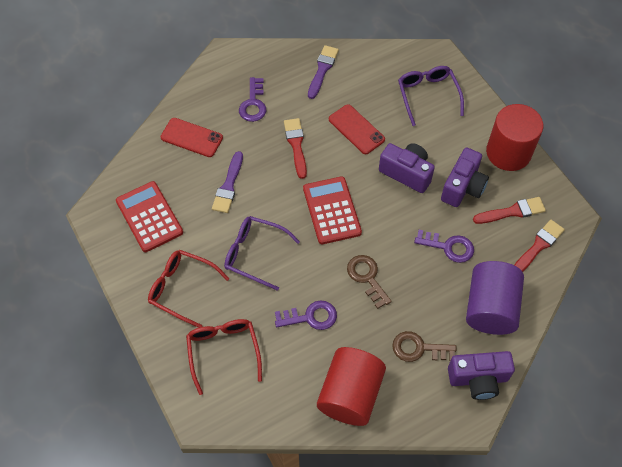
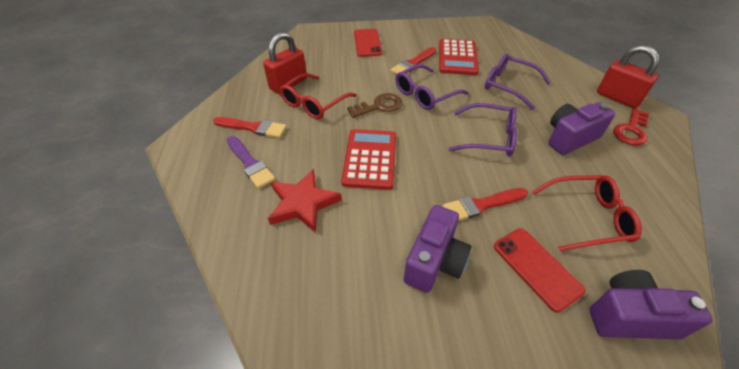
brown key: 2 -> 1
purple brush: 2 -> 1
purple cylinder: 1 -> 0
purple glasses: 2 -> 3
purple key: 3 -> 0
red cylinder: 2 -> 0
red key: 0 -> 1
red padlock: 0 -> 2
red star: 0 -> 1

